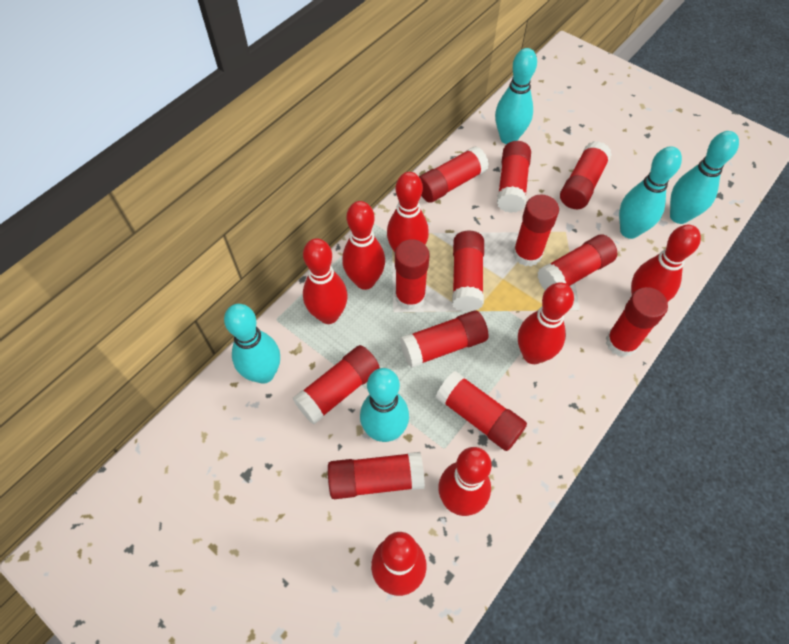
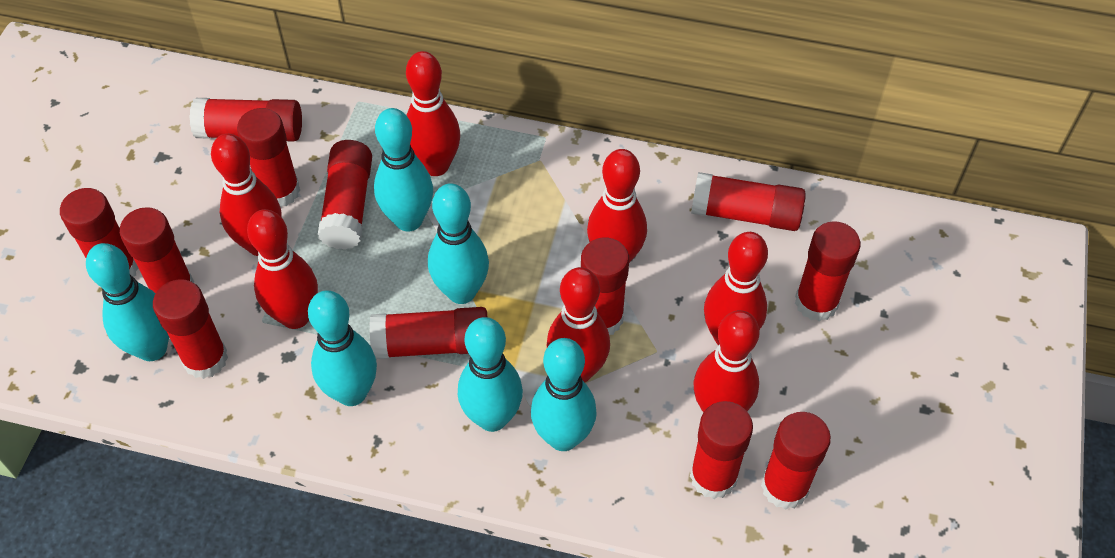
turquoise bowling pin: 5 -> 6

